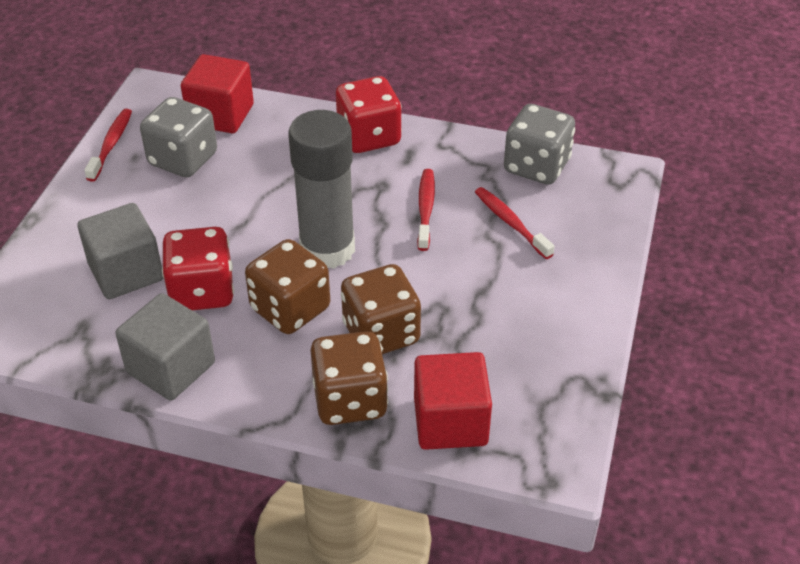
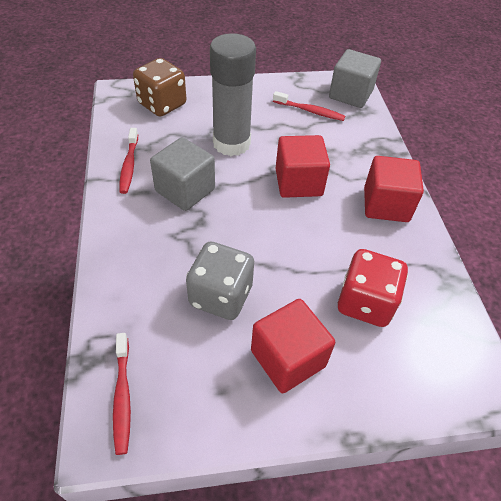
brown dice: 3 -> 1
grey dice: 2 -> 1
red cube: 2 -> 3
red dice: 2 -> 1

